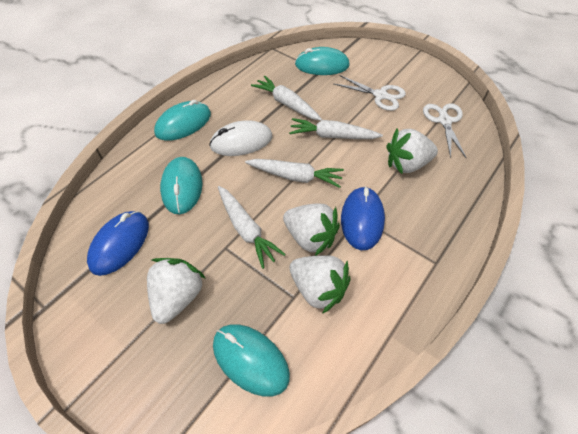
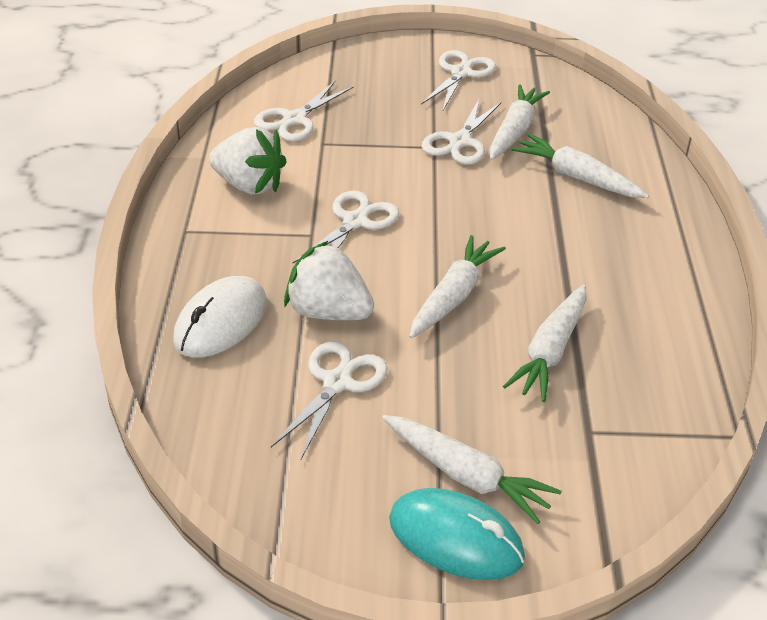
blue mouse: 2 -> 0
turquoise mouse: 4 -> 1
white carrot: 4 -> 5
white scissors: 2 -> 5
white strawberry: 4 -> 2

